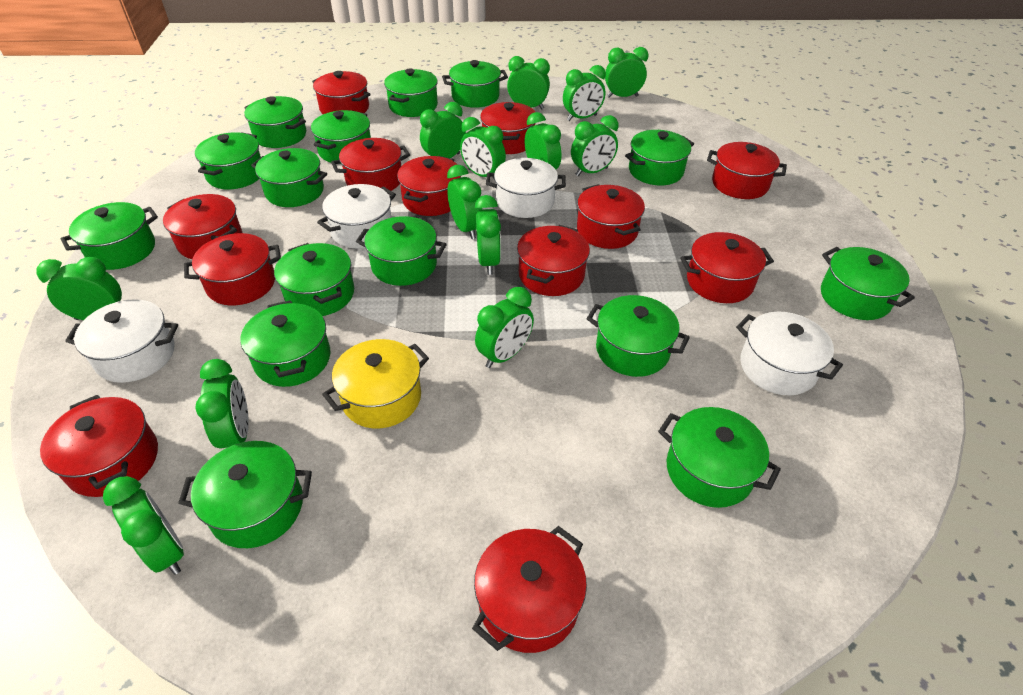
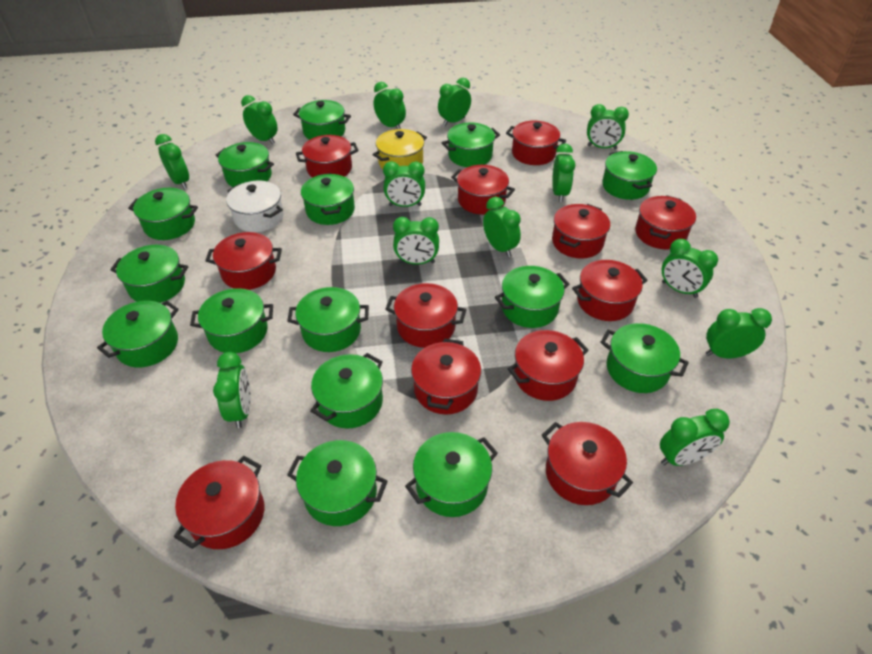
white pot: 4 -> 1

